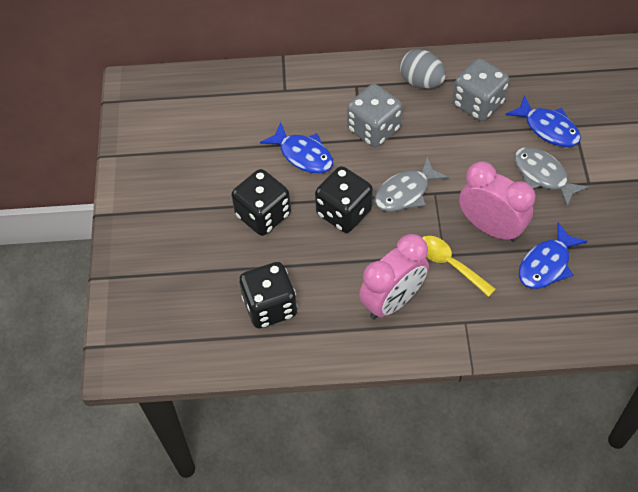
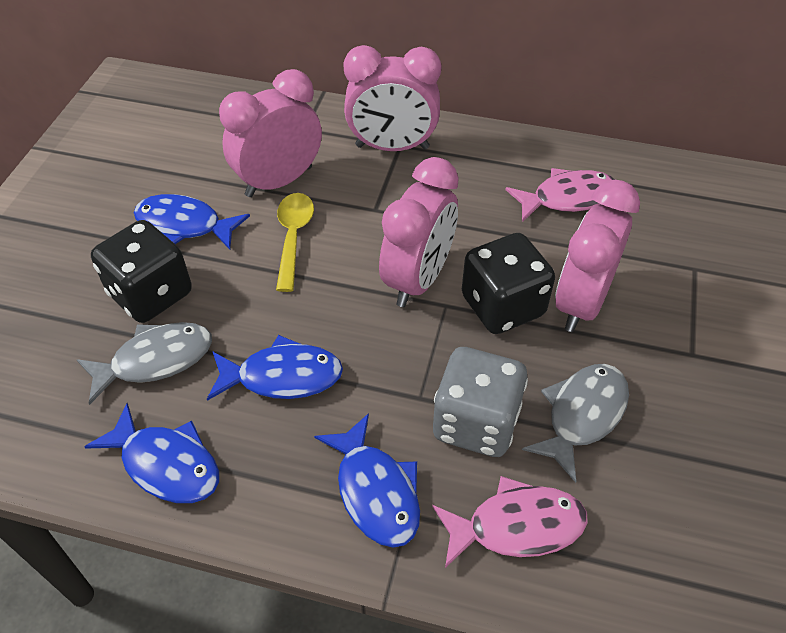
black dice: 3 -> 2
blue fish: 3 -> 4
grey dice: 2 -> 1
grey egg: 1 -> 0
pink clock: 2 -> 4
pink fish: 0 -> 2

